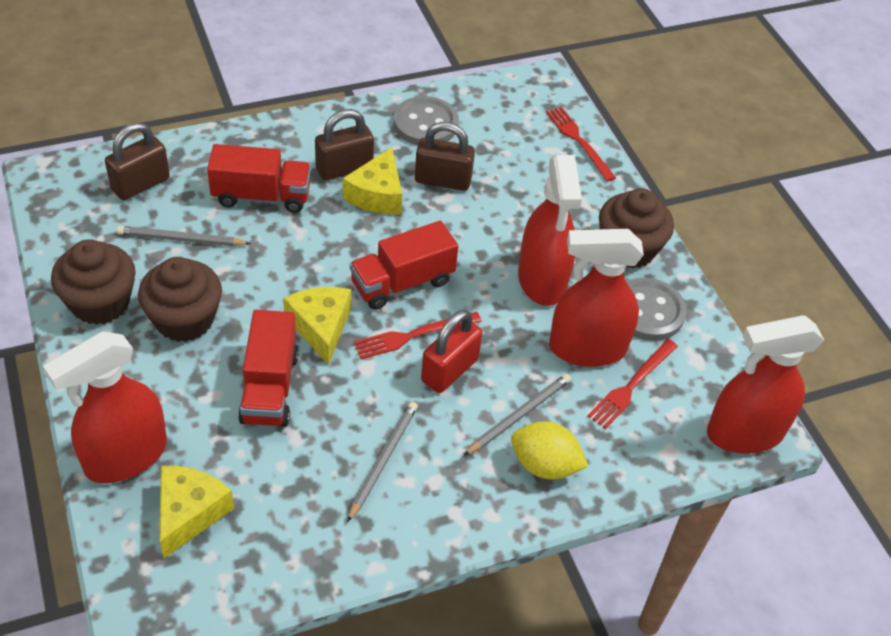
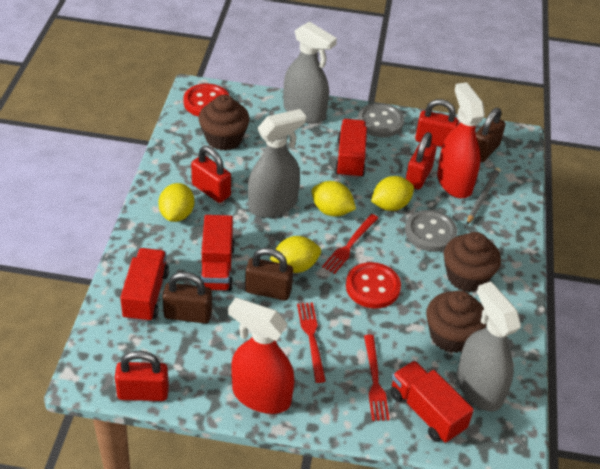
grey pencil: 3 -> 1
grey spray bottle: 0 -> 3
red button: 0 -> 2
red padlock: 1 -> 4
red spray bottle: 4 -> 2
red truck: 3 -> 4
yellow cheese: 3 -> 0
yellow lemon: 1 -> 4

